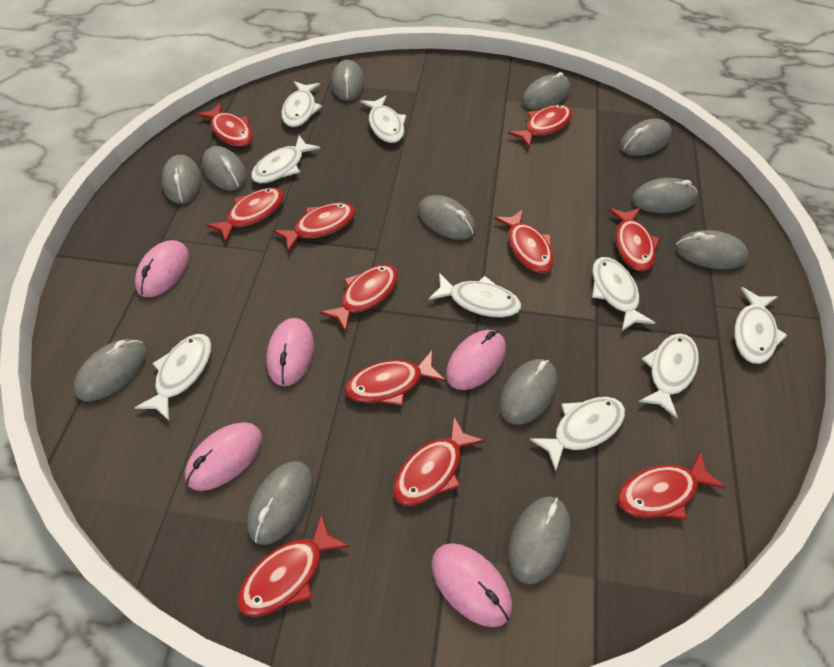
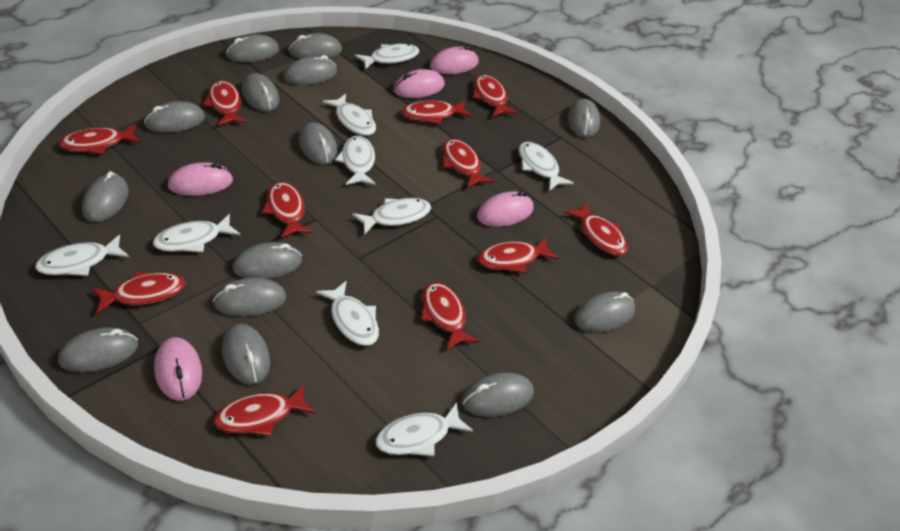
grey mouse: 12 -> 14

